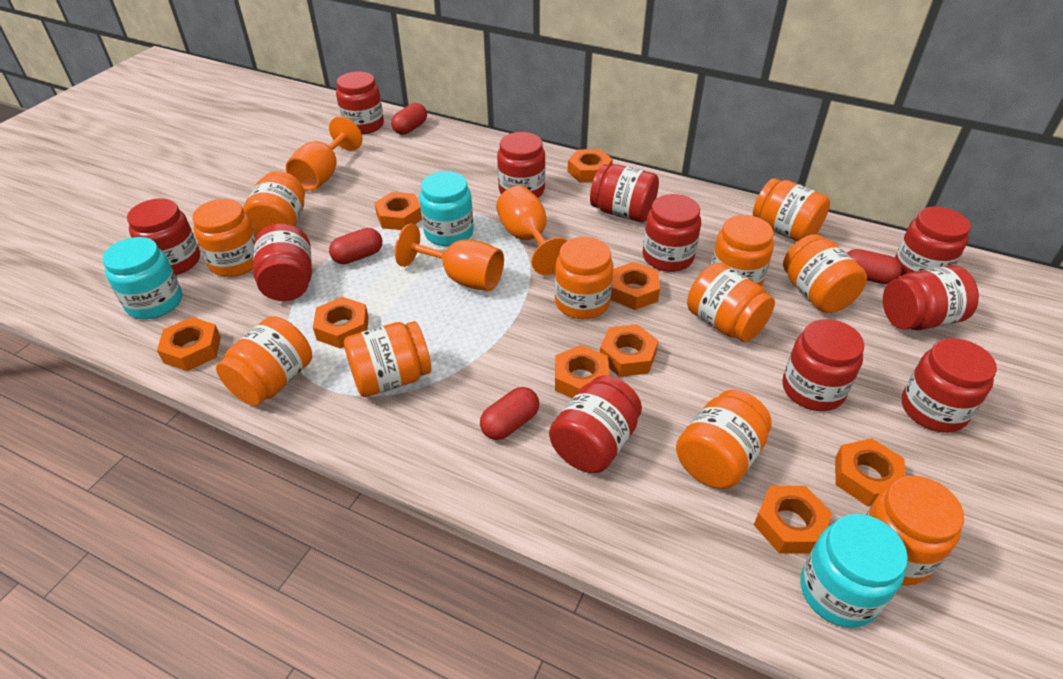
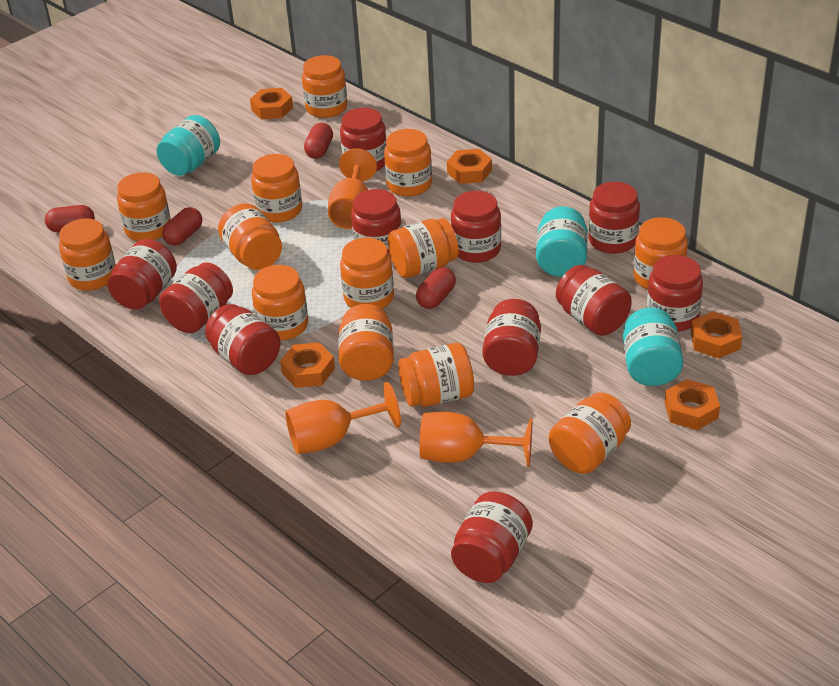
orange jar: 11 -> 13
orange nut: 9 -> 5

